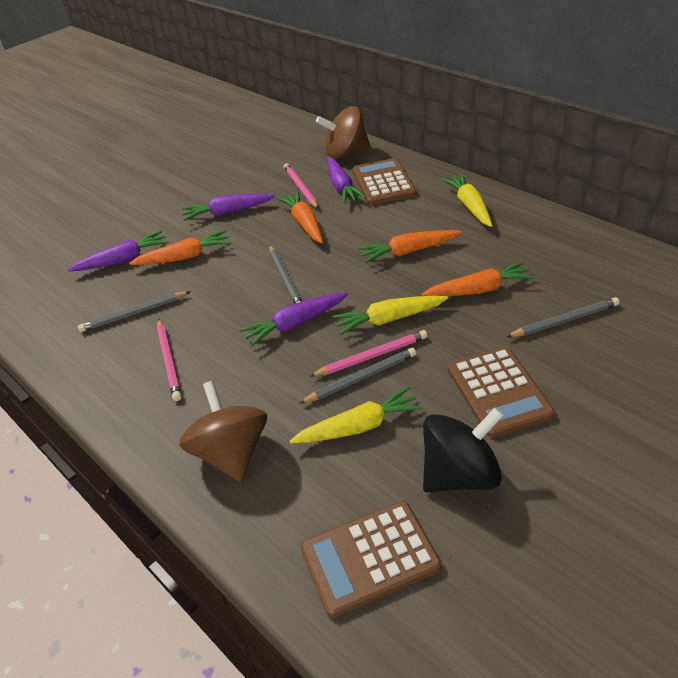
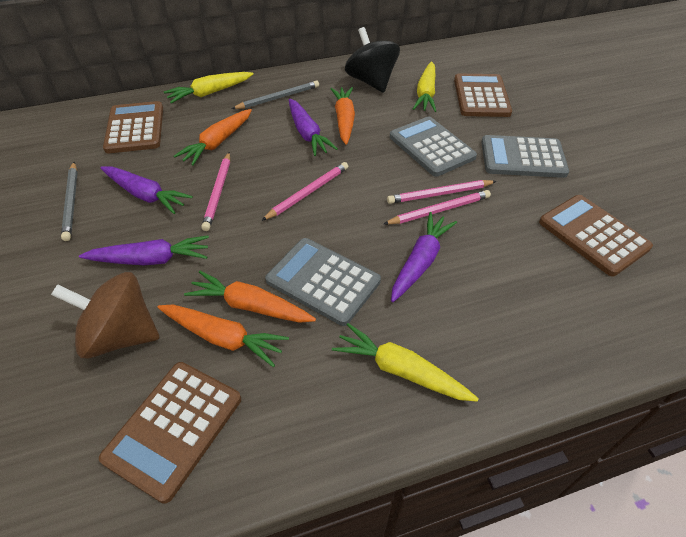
brown calculator: 3 -> 4
brown spinning top: 2 -> 1
grey calculator: 0 -> 3
grey pencil: 4 -> 2
pink pencil: 3 -> 4

